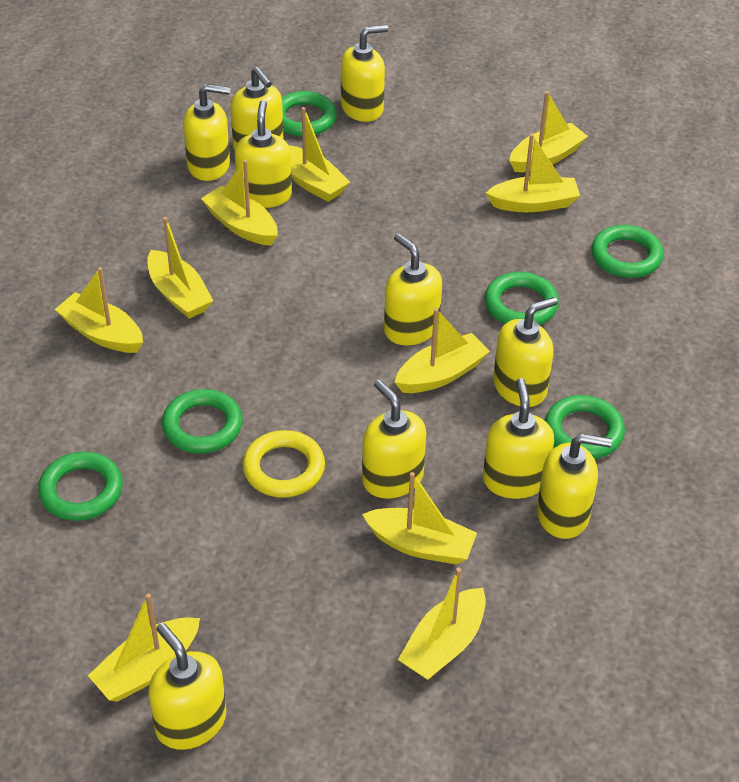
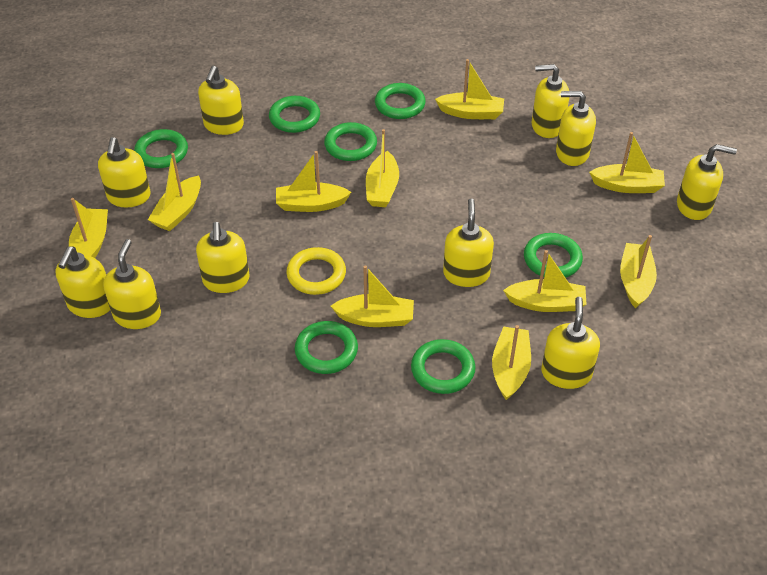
green ring: 6 -> 7

